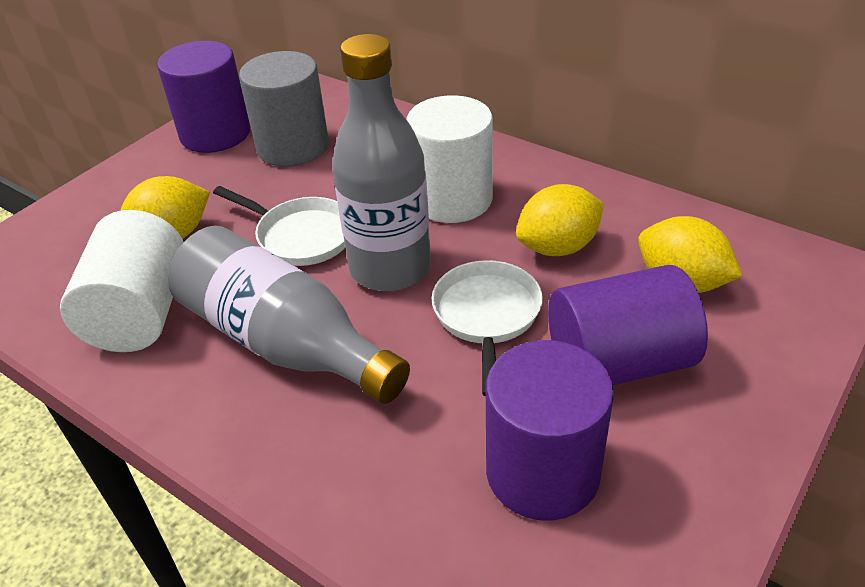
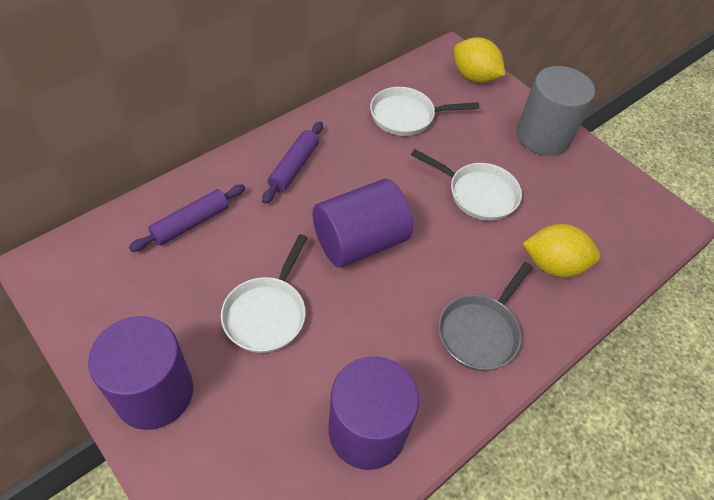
grey bottle: 2 -> 0
grey pan: 0 -> 1
purple rolling pin: 0 -> 2
white cylinder: 2 -> 0
white pan: 2 -> 3
yellow lemon: 3 -> 2

